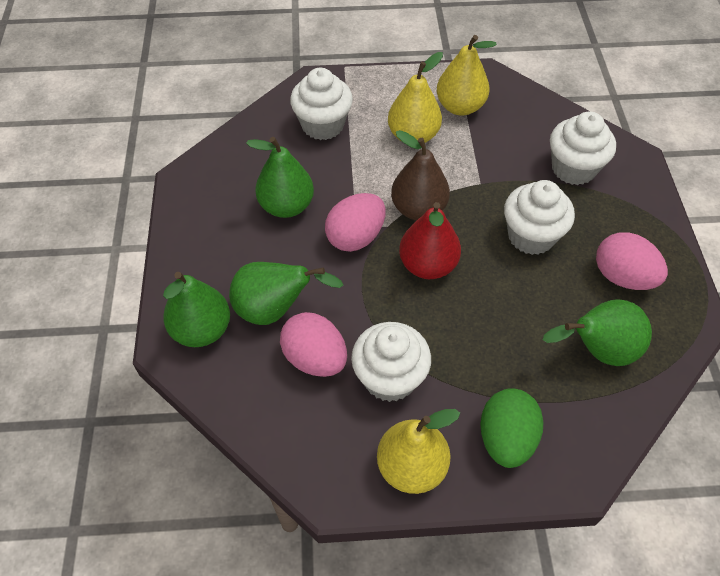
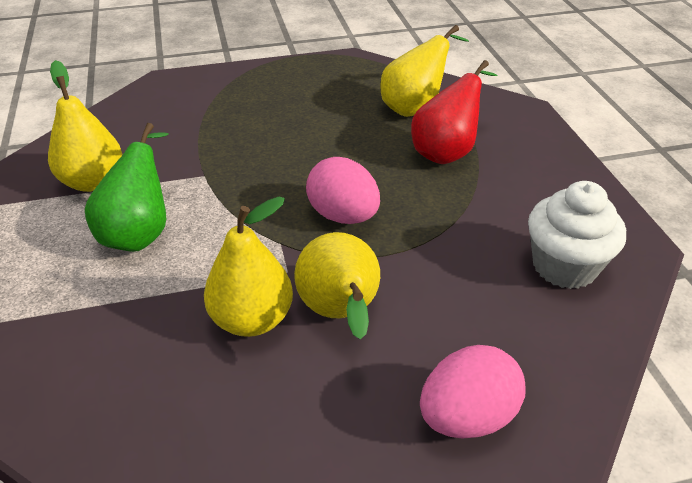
brown pear: 1 -> 0
green egg: 1 -> 0
green pear: 4 -> 1
pink egg: 3 -> 2
white cupcake: 4 -> 1
yellow pear: 3 -> 4

